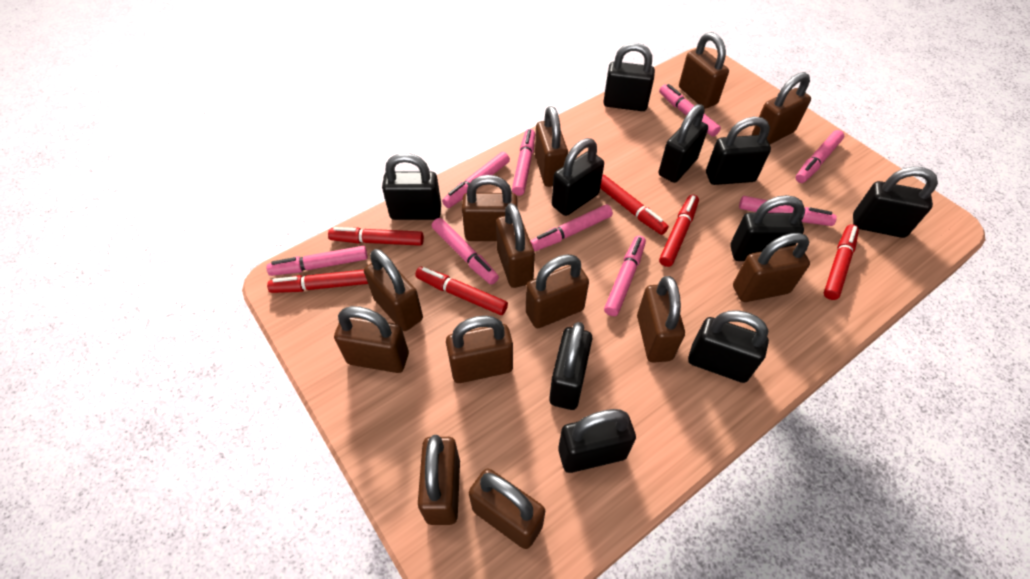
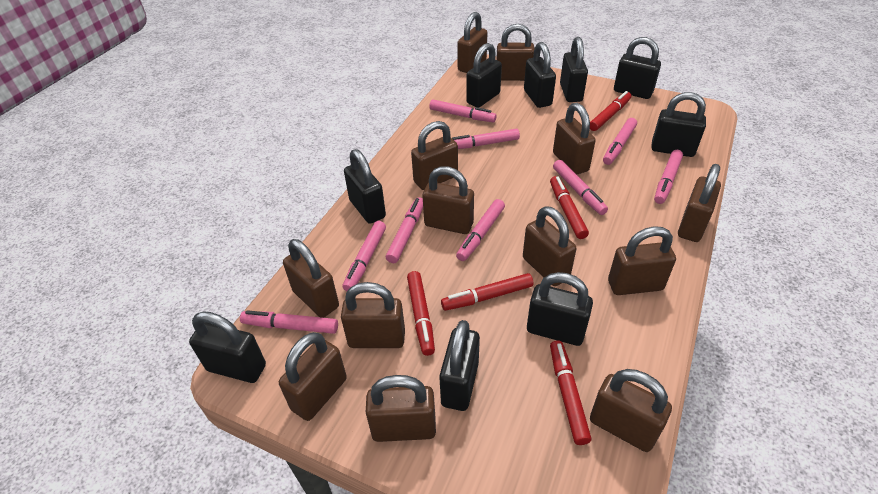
black padlock: 10 -> 9
red marker: 6 -> 5

